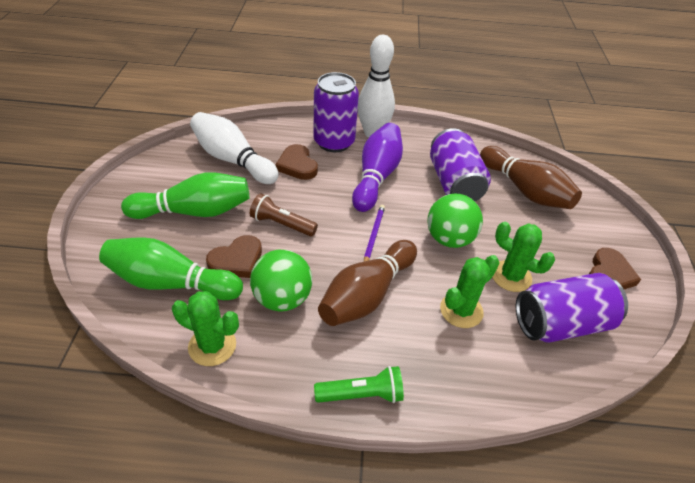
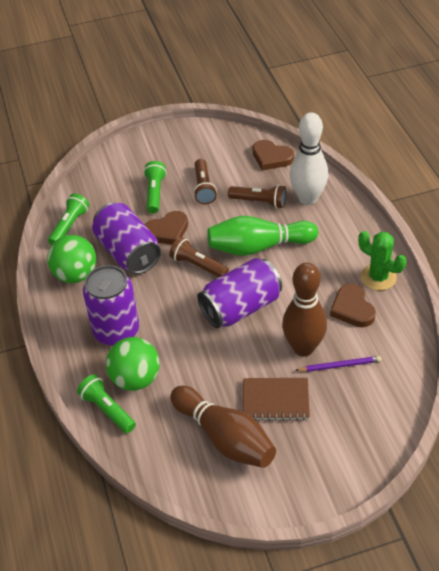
brown flashlight: 1 -> 3
brown notebook: 0 -> 1
green bowling pin: 2 -> 1
green cactus: 3 -> 1
green flashlight: 1 -> 3
purple bowling pin: 1 -> 0
white bowling pin: 2 -> 1

